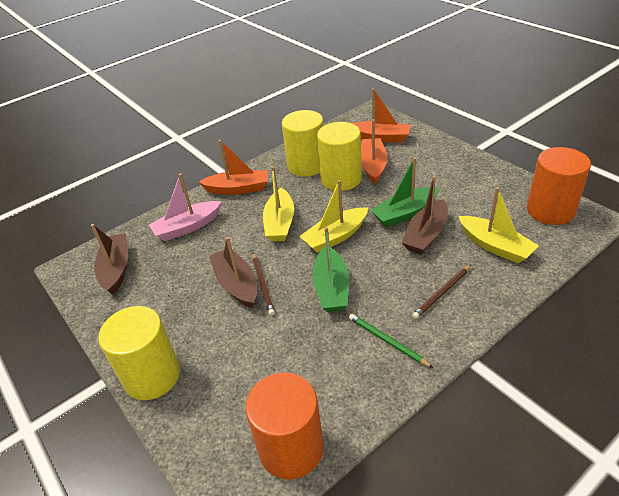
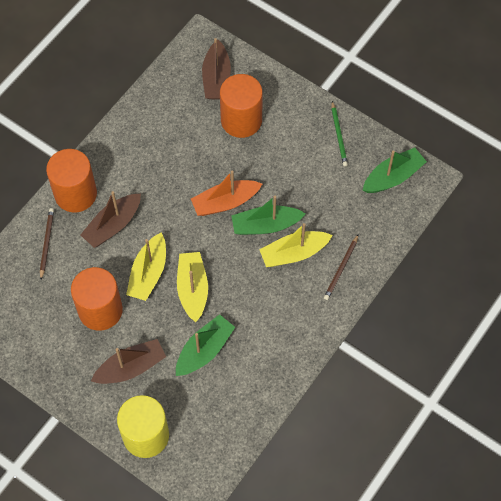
green boat: 2 -> 3
orange boat: 3 -> 1
orange cylinder: 2 -> 3
pink boat: 1 -> 0
yellow cylinder: 3 -> 1

